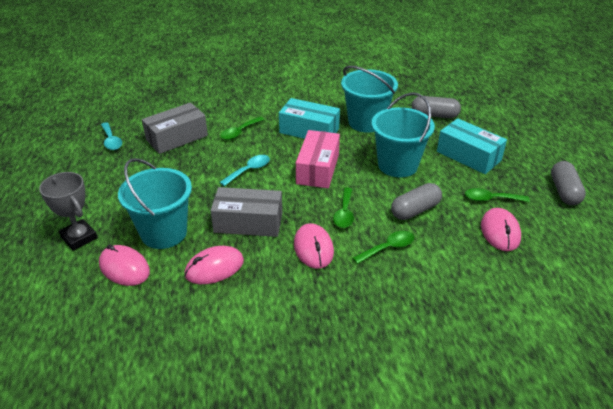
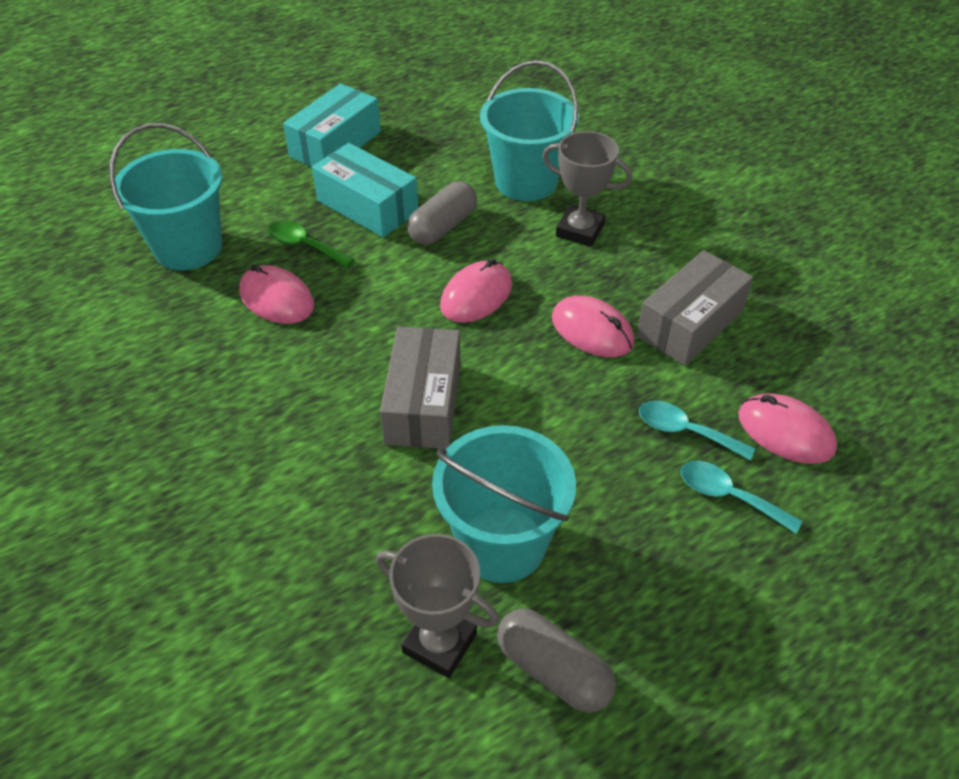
green spoon: 4 -> 1
grey capsule: 3 -> 2
grey trophy: 1 -> 2
pink box: 1 -> 0

